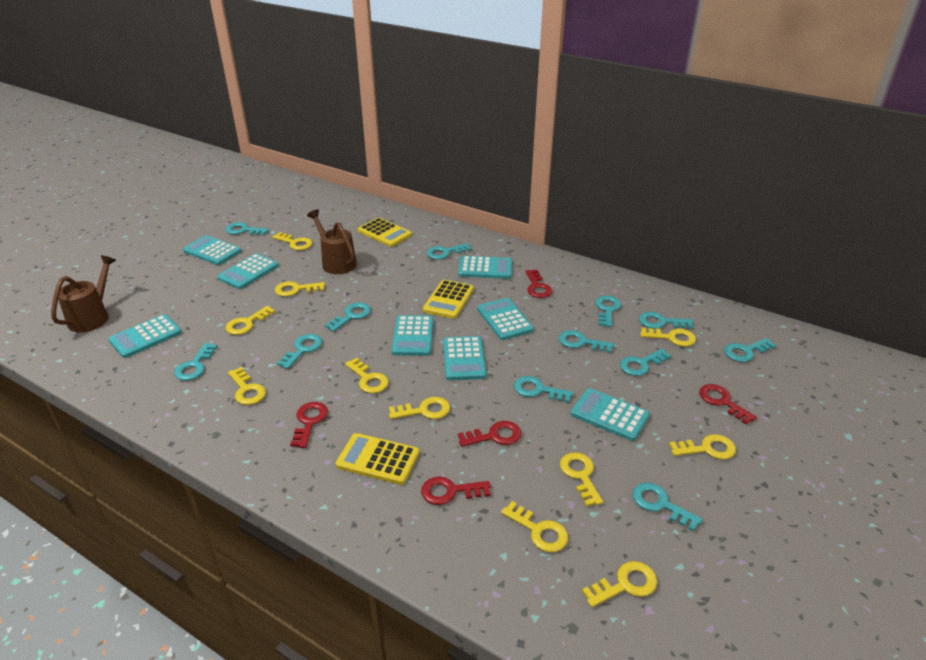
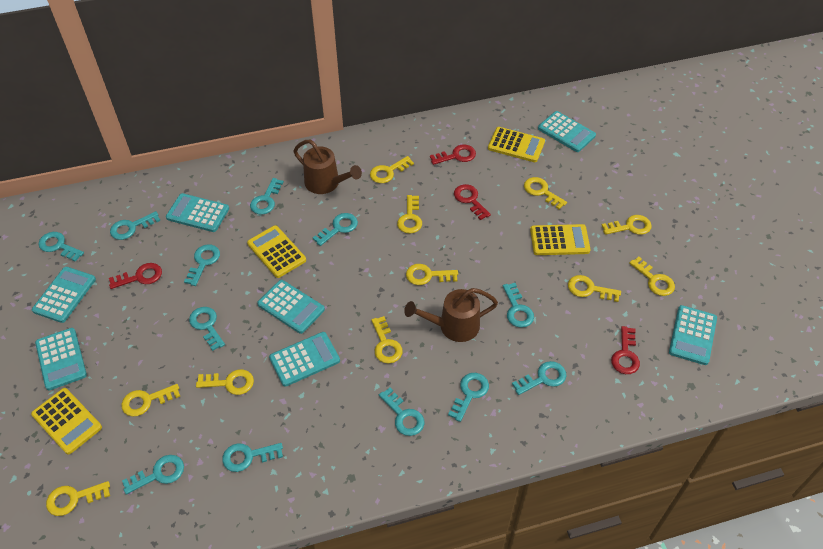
red key: 5 -> 4
turquoise calculator: 8 -> 7
yellow calculator: 3 -> 4

